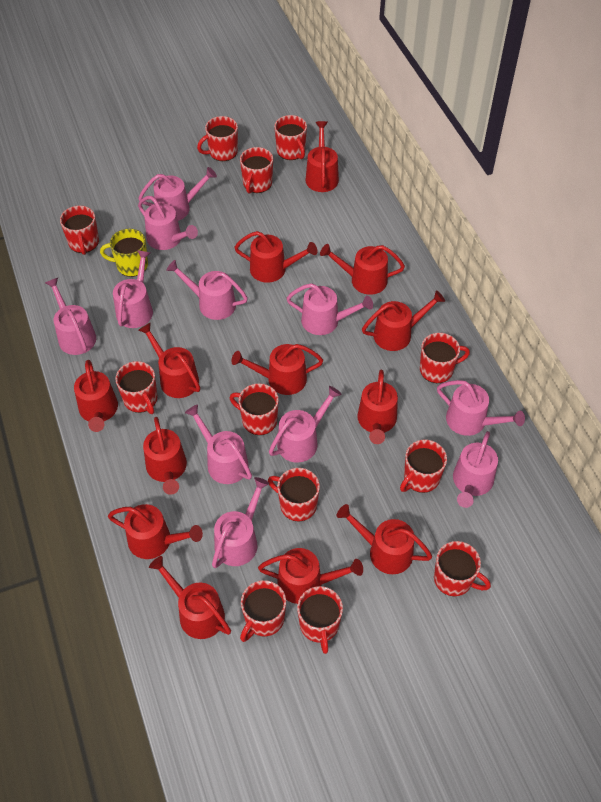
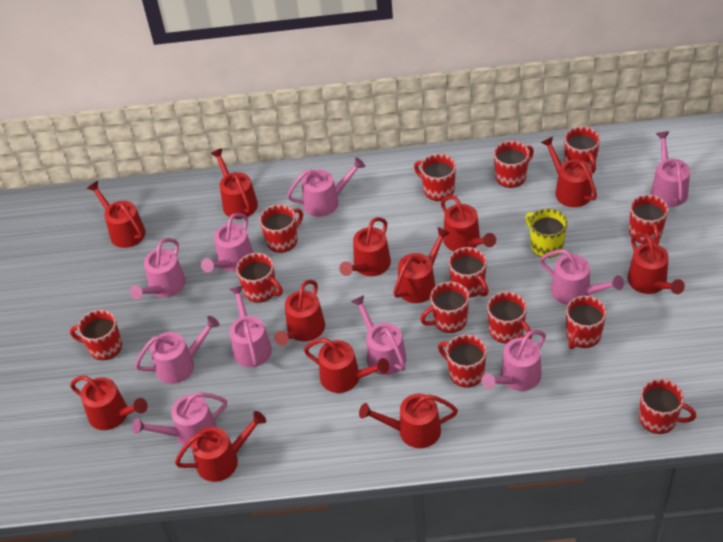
pink watering can: 11 -> 10
red mug: 12 -> 13
red watering can: 13 -> 12

